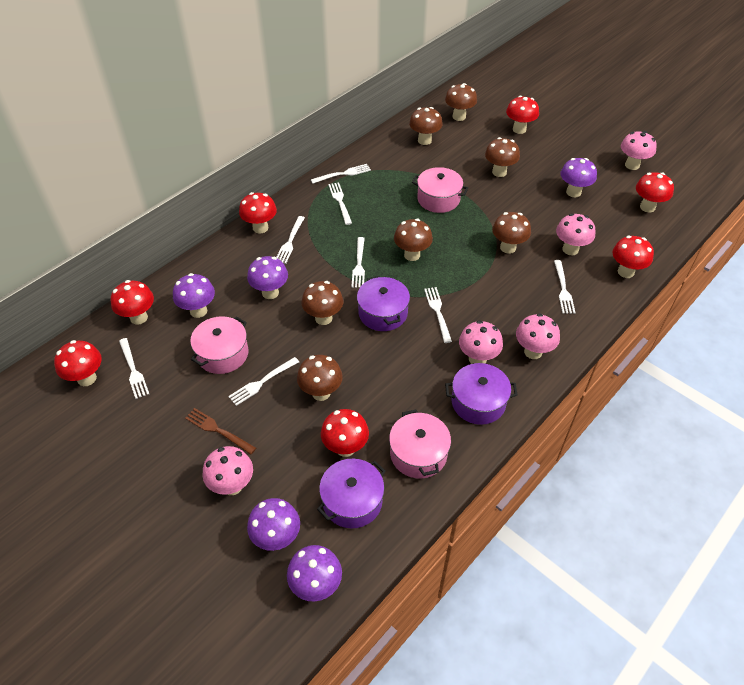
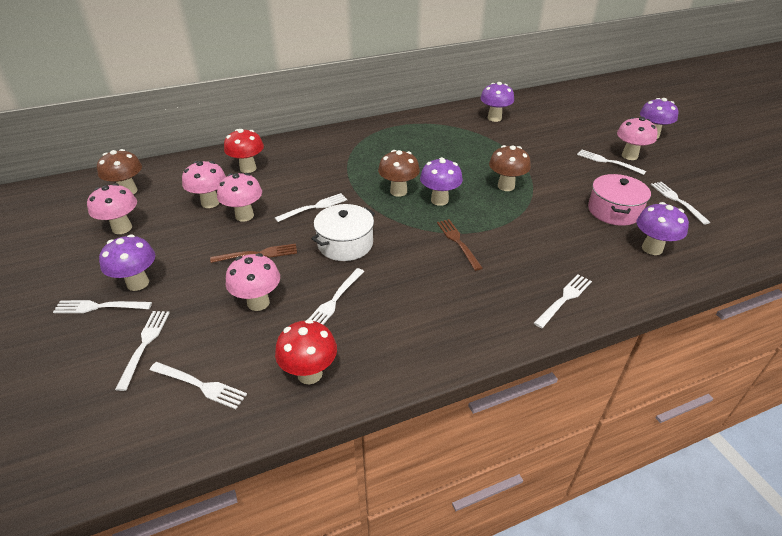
brown fork: 1 -> 2
brown mushroom: 7 -> 3
pink pot: 3 -> 1
purple pot: 3 -> 0
red mushroom: 7 -> 2
white pot: 0 -> 1

